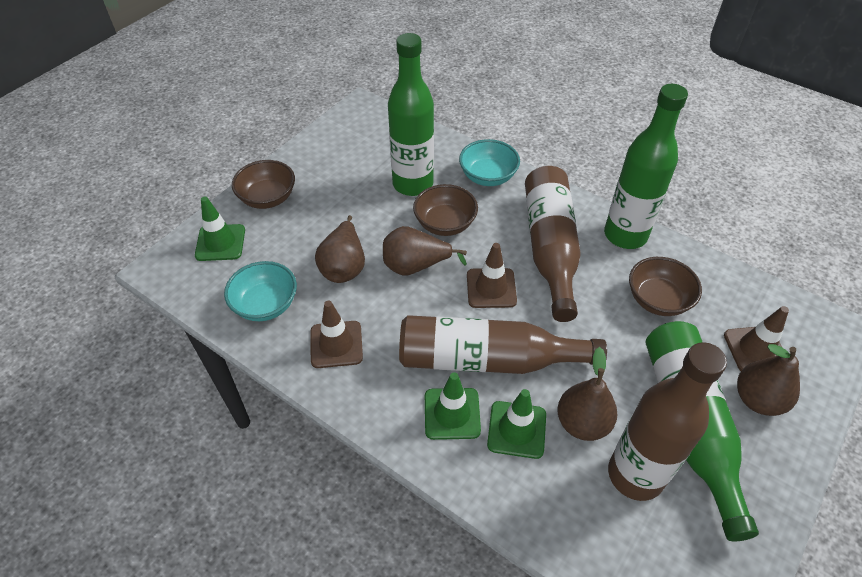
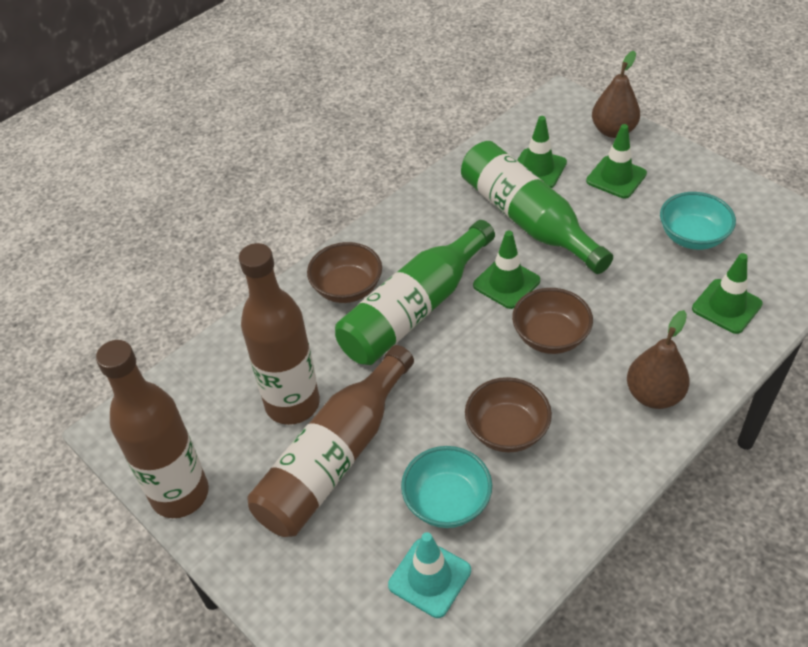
brown pear: 4 -> 2
brown traffic cone: 3 -> 0
green bottle: 3 -> 2
green traffic cone: 3 -> 4
turquoise traffic cone: 0 -> 1

